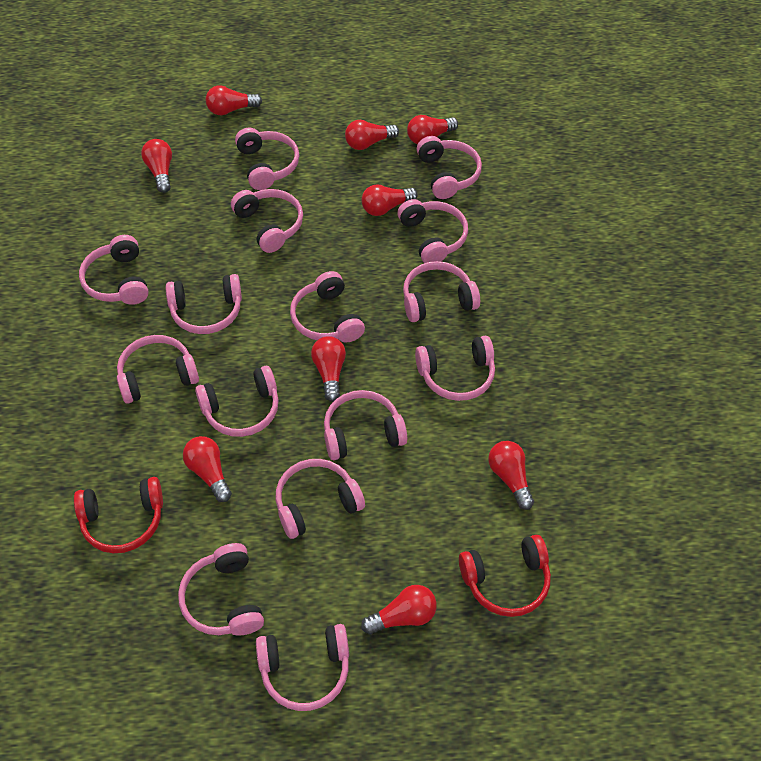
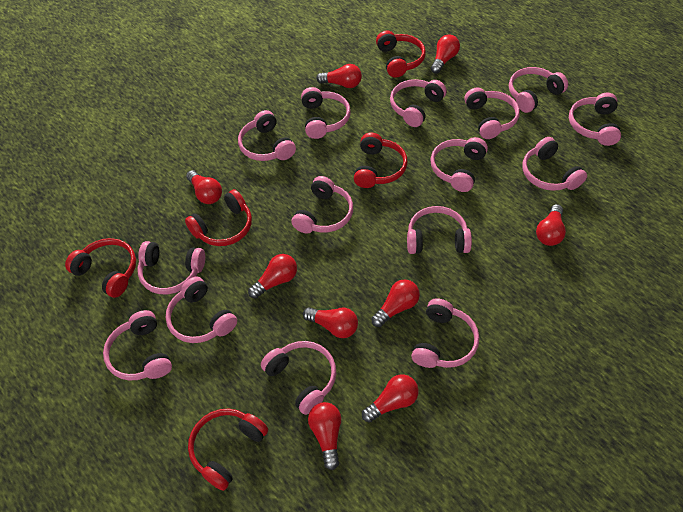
red headphones: 2 -> 5

